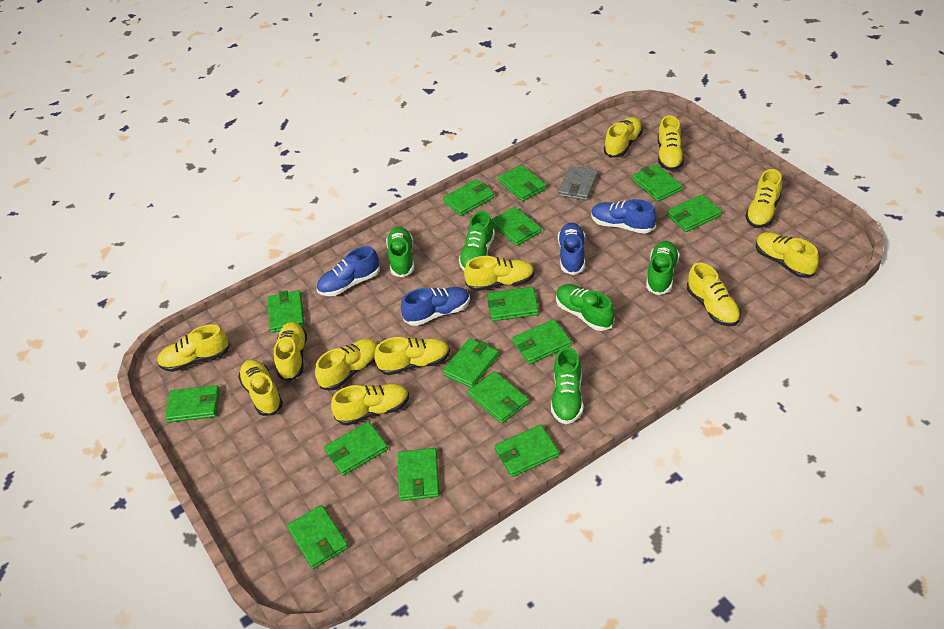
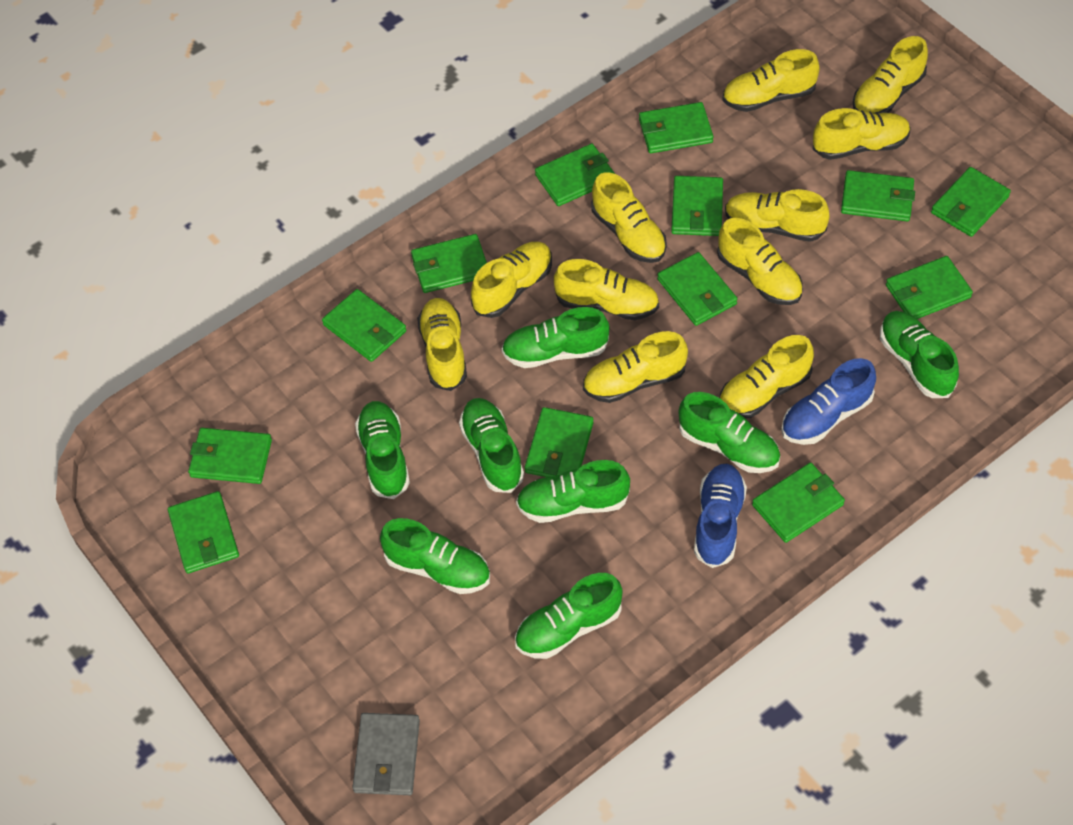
blue shoe: 4 -> 2
green shoe: 5 -> 8
green wallet: 15 -> 13
yellow shoe: 12 -> 11

